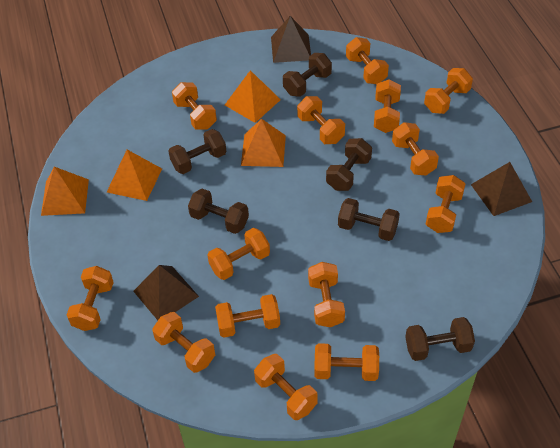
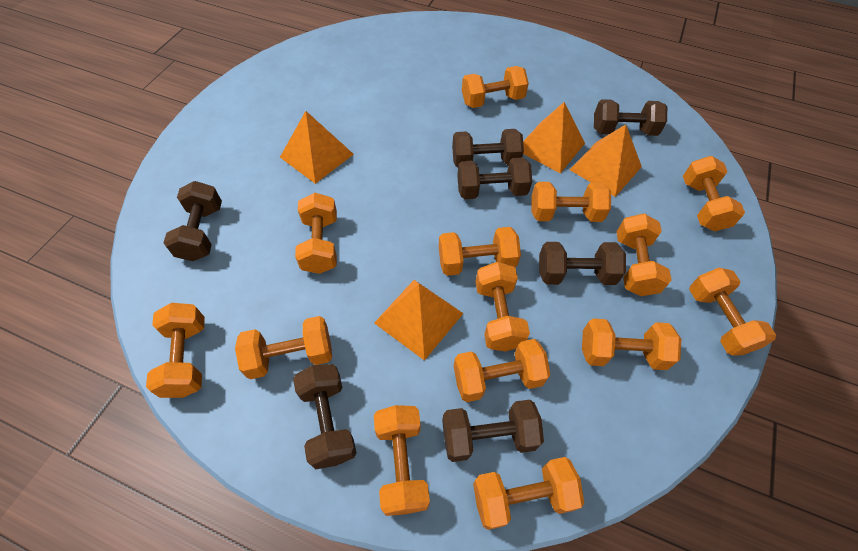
brown dumbbell: 6 -> 7
brown pyramid: 3 -> 0

